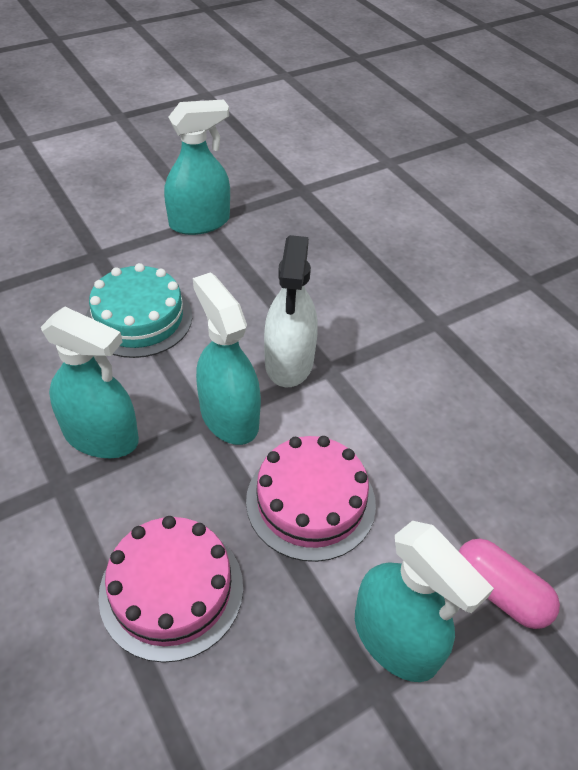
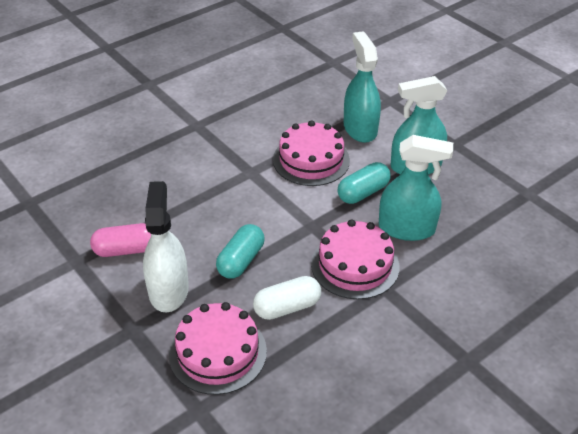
pink cake: 2 -> 3
turquoise cake: 1 -> 0
turquoise capsule: 0 -> 2
turquoise spray bottle: 4 -> 3
white capsule: 0 -> 1

